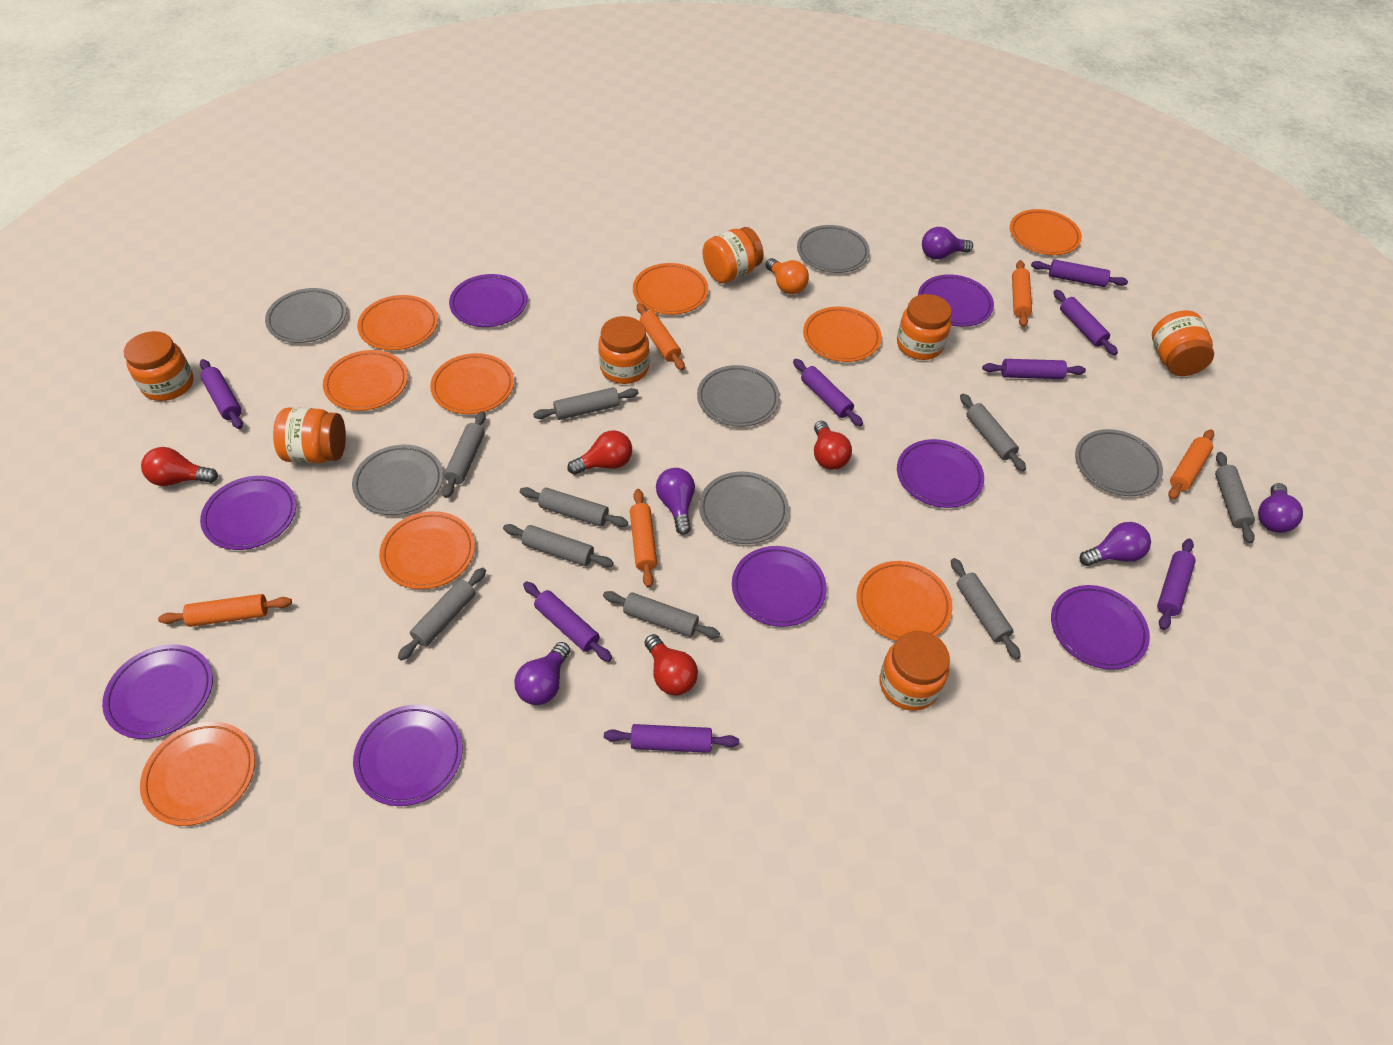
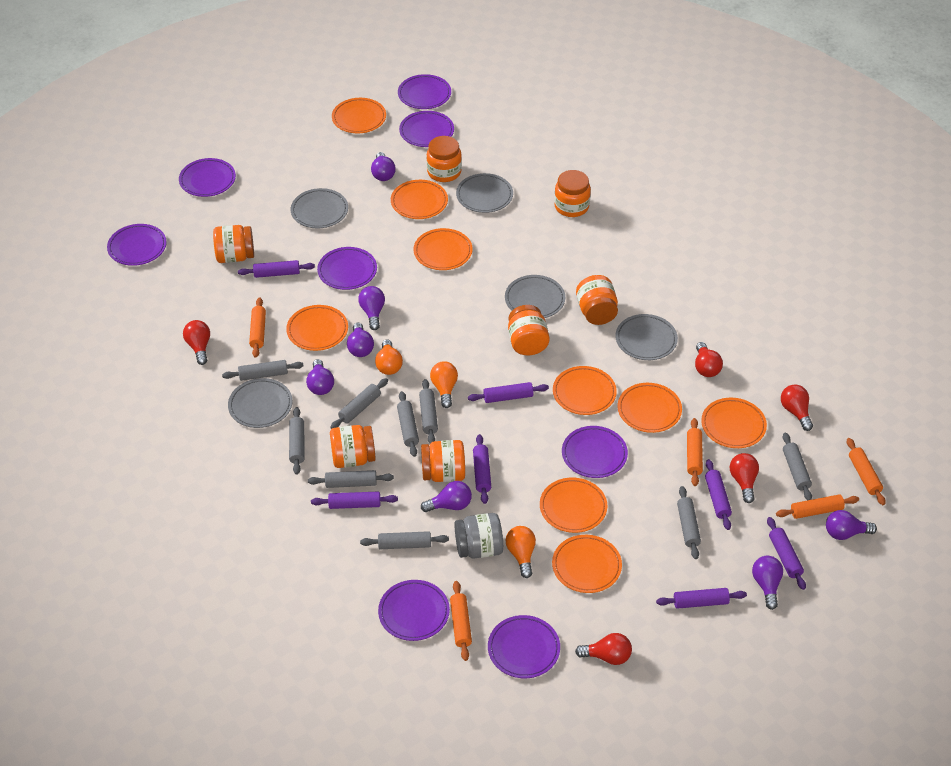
grey jar: 0 -> 1
grey plate: 6 -> 5
orange light bulb: 1 -> 3
purple light bulb: 5 -> 7
purple rolling pin: 8 -> 7
red light bulb: 4 -> 5

